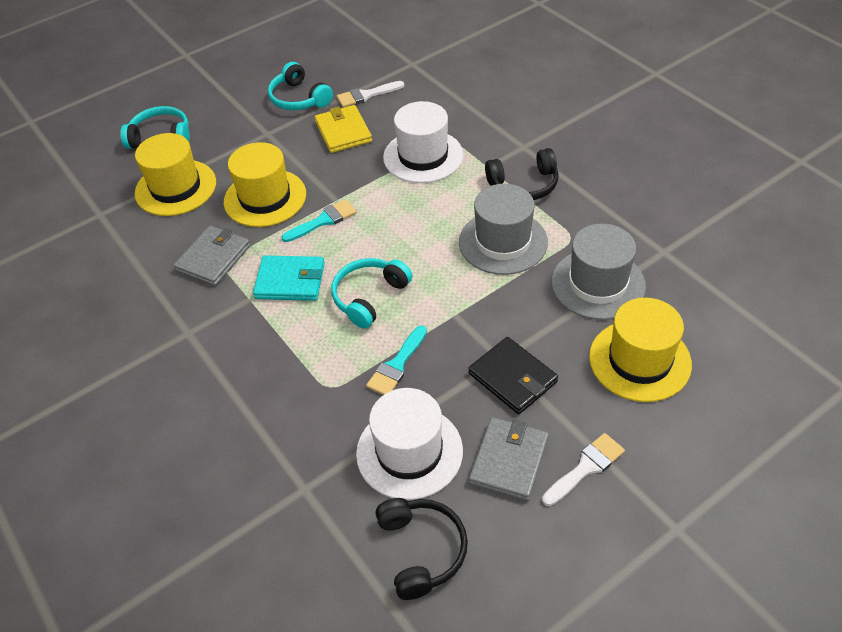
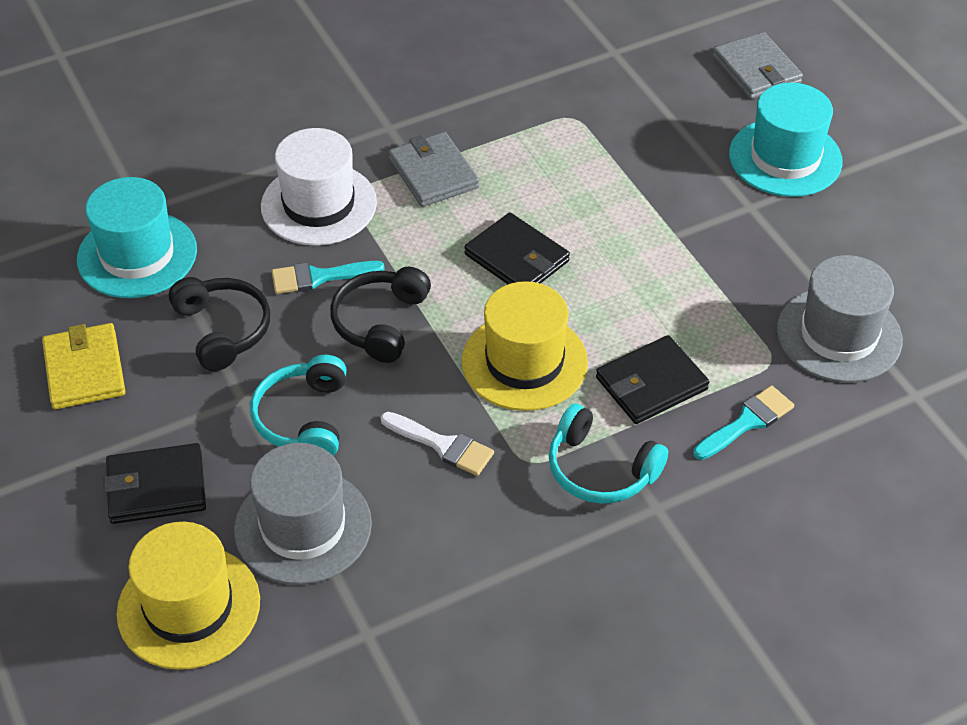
black wallet: 1 -> 3
turquoise hat: 0 -> 2
turquoise headphones: 3 -> 2
turquoise wallet: 1 -> 0
white brush: 2 -> 1
white hat: 2 -> 1
yellow hat: 3 -> 2

